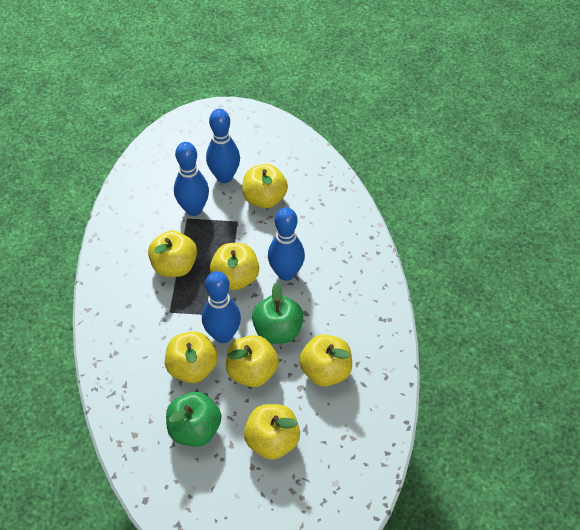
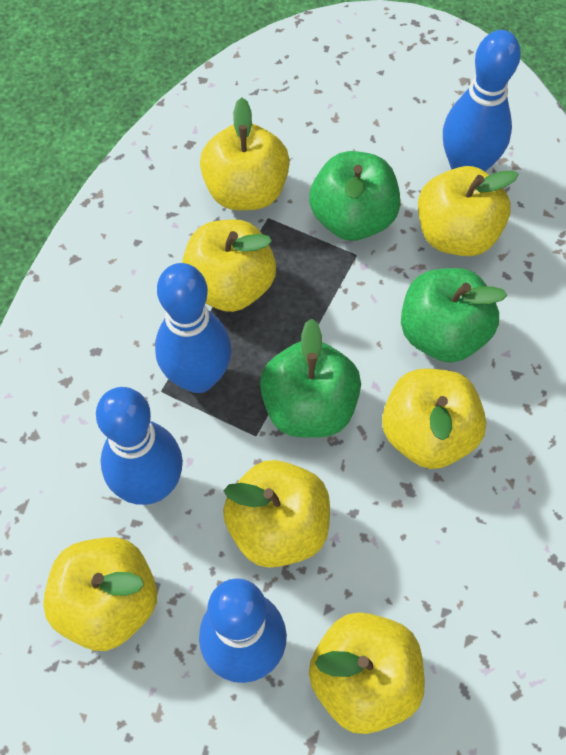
green apple: 2 -> 3

